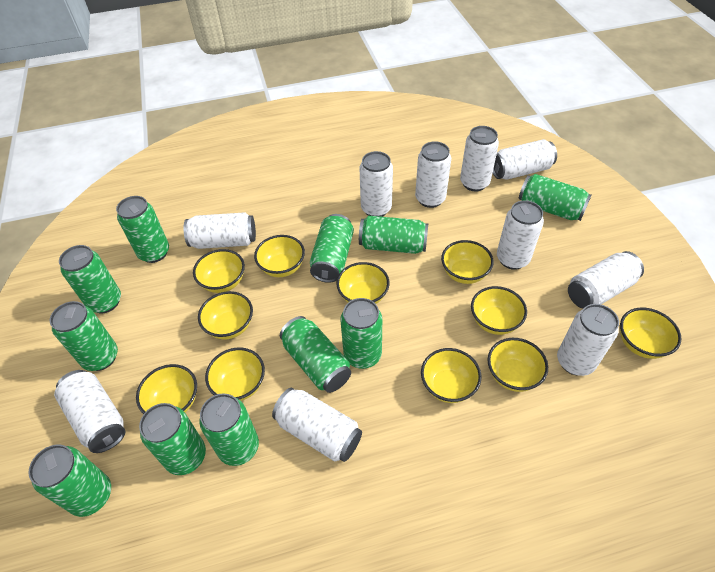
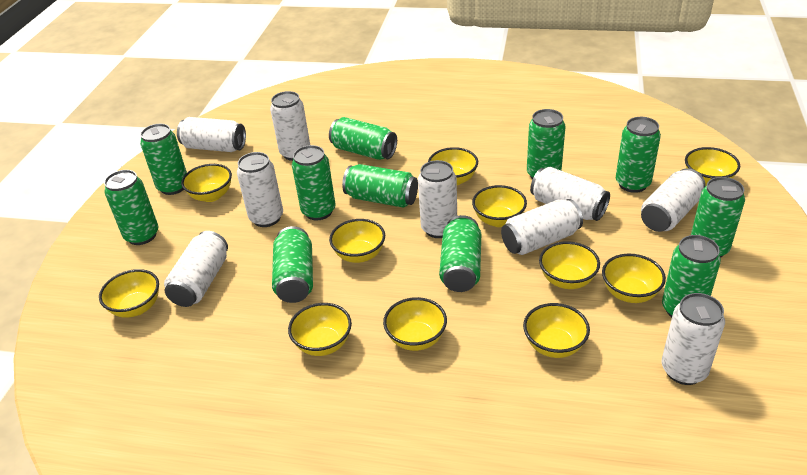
white can: 10 -> 9

